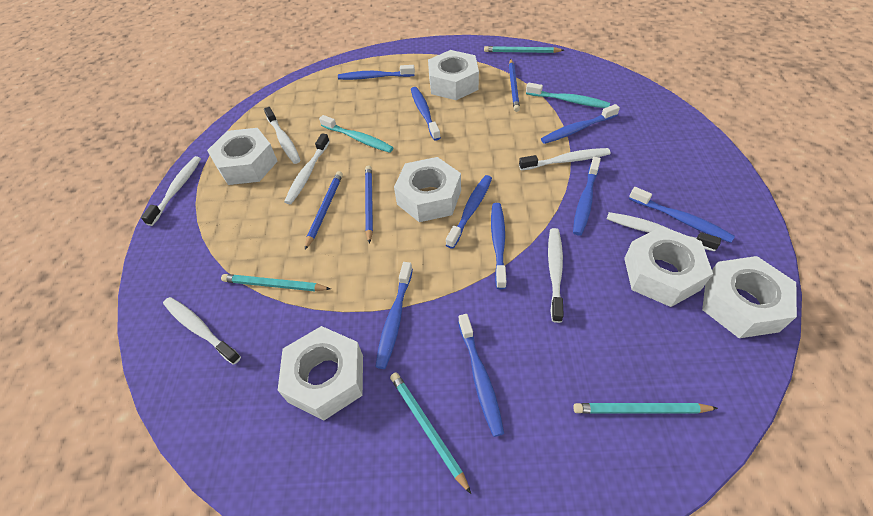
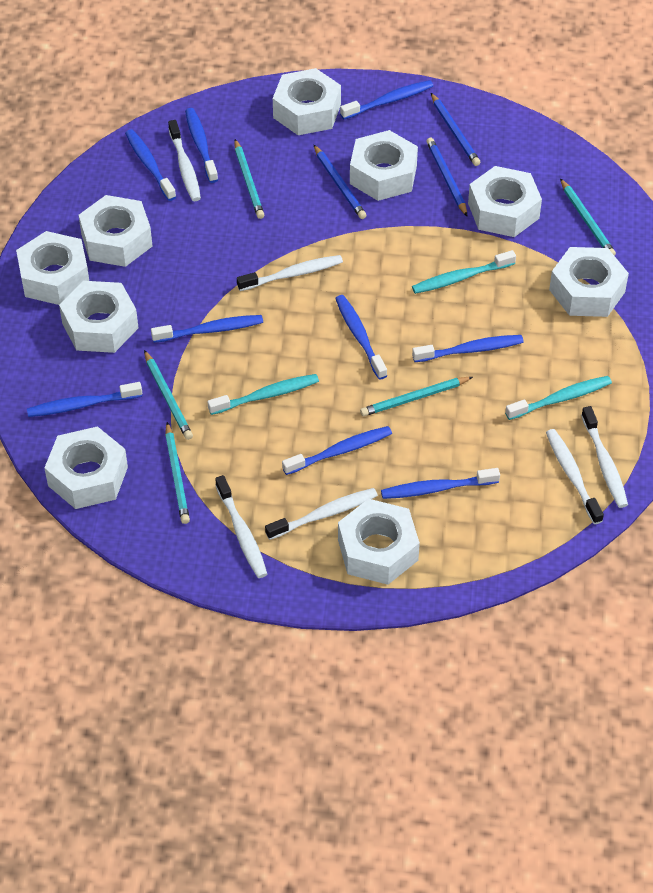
turquoise pencil: 4 -> 5
turquoise toothbrush: 2 -> 3
white nut: 6 -> 9
white toothbrush: 7 -> 6

